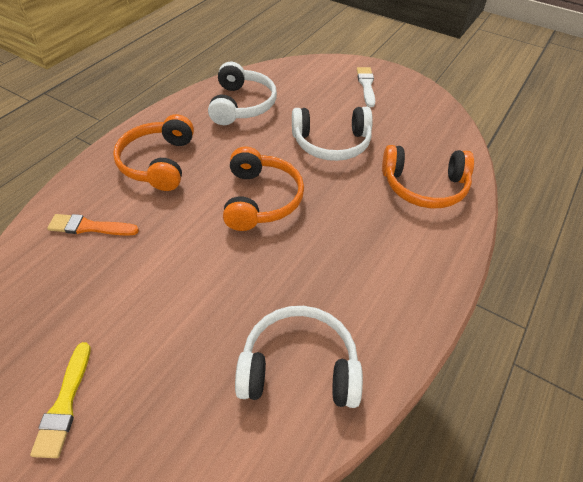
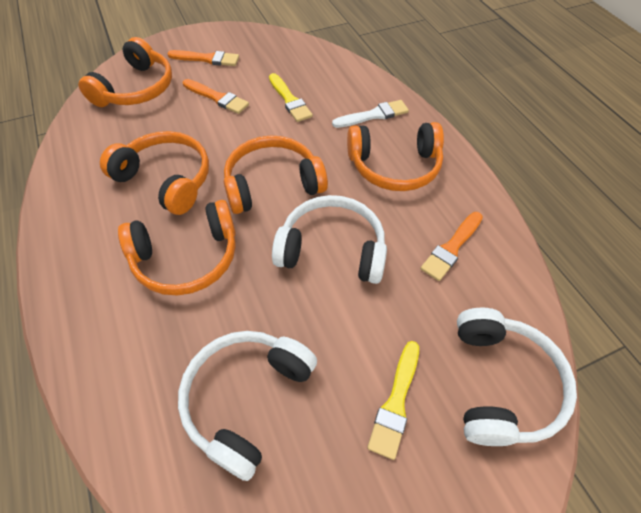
orange brush: 1 -> 3
orange headphones: 3 -> 5
yellow brush: 1 -> 2

